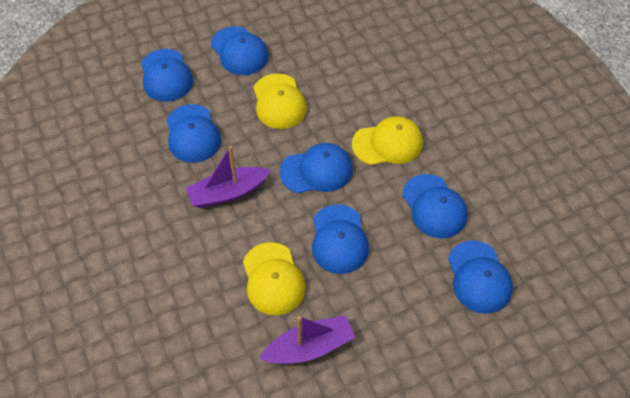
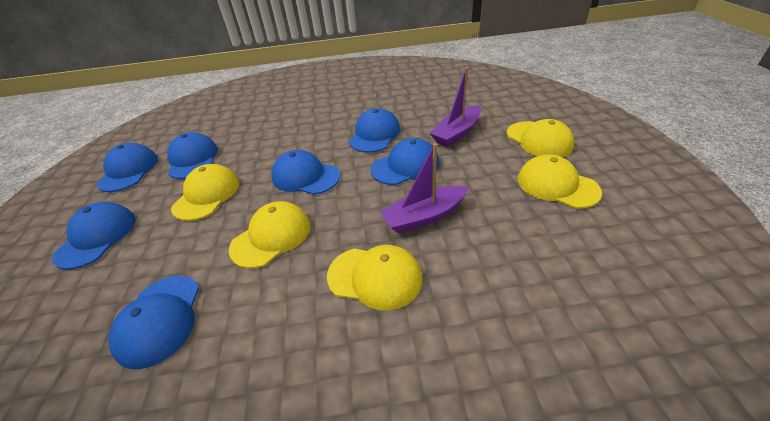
yellow cap: 3 -> 5

